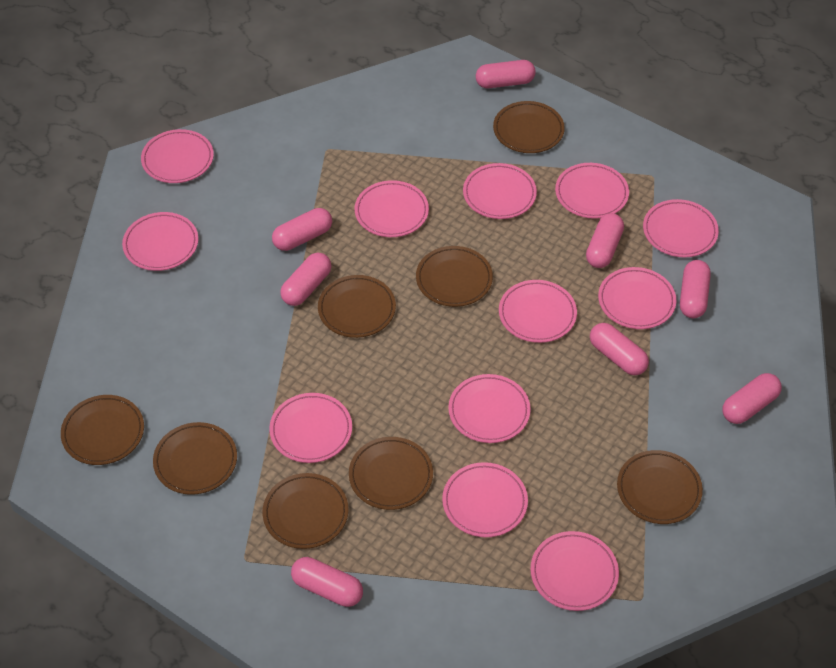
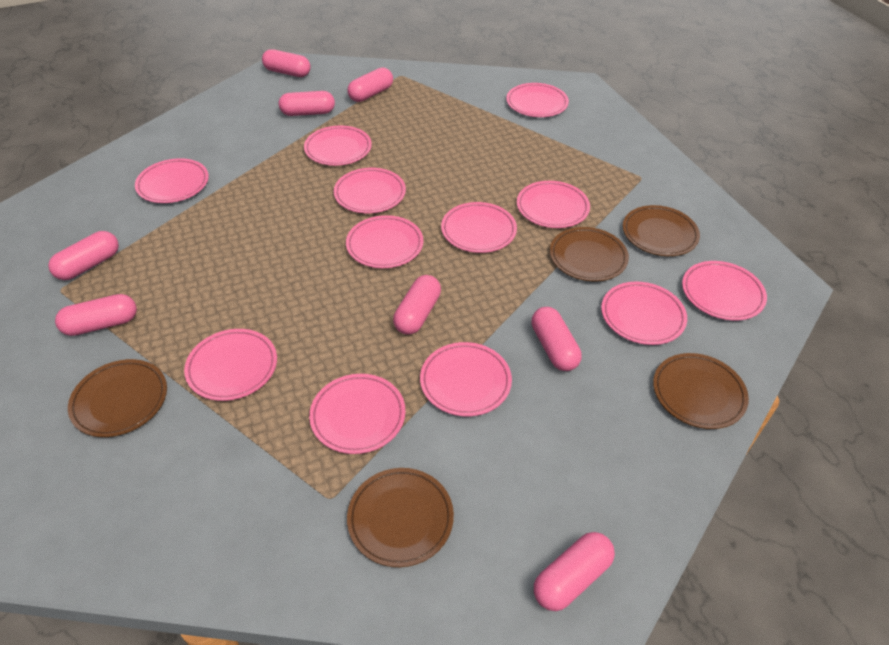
brown plate: 8 -> 5

